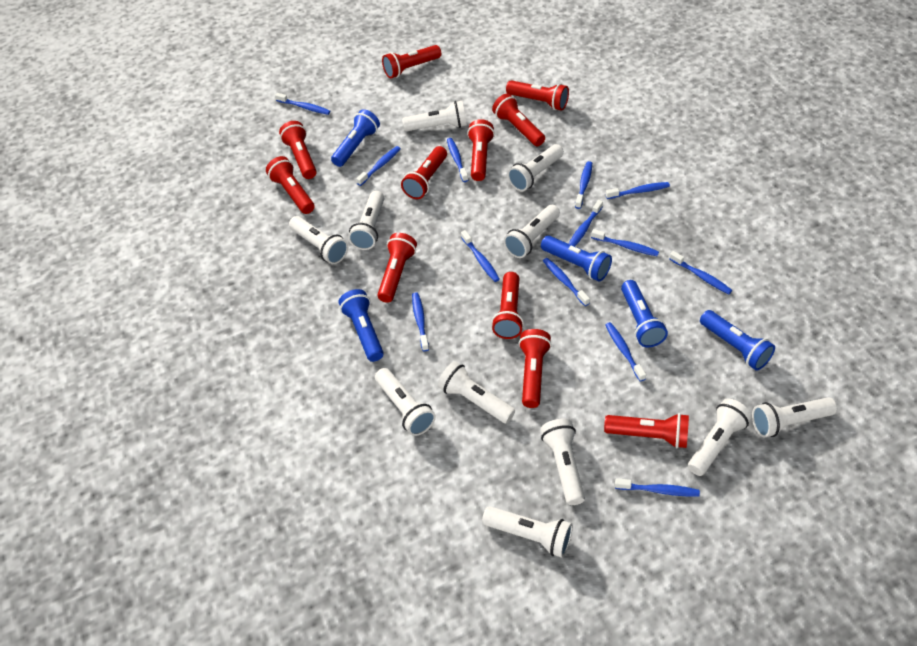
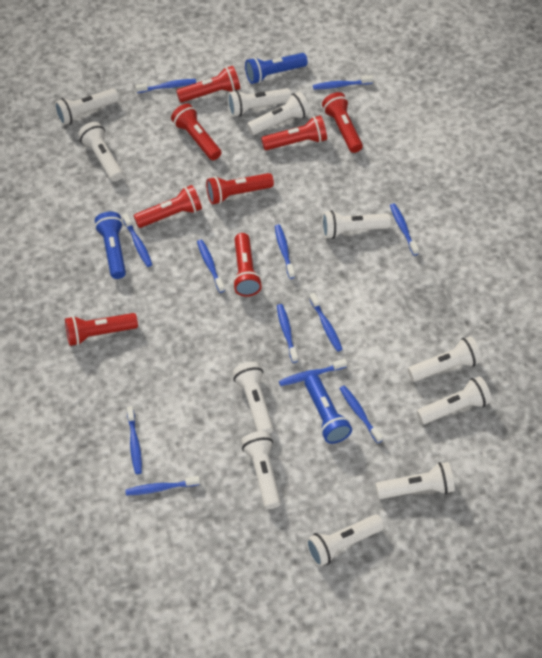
blue flashlight: 5 -> 3
blue toothbrush: 13 -> 12
red flashlight: 11 -> 8

